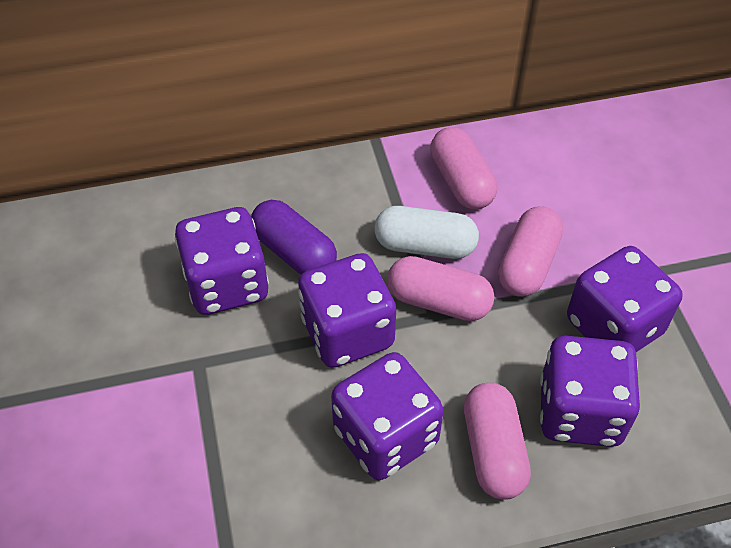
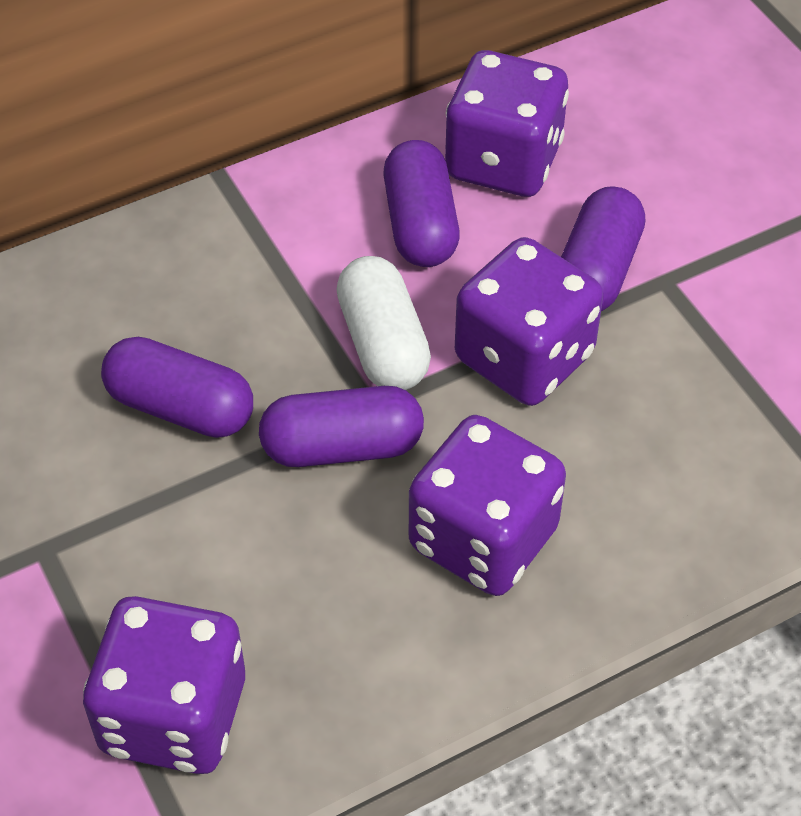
pink capsule: 4 -> 0
purple capsule: 1 -> 4
purple dice: 5 -> 4

